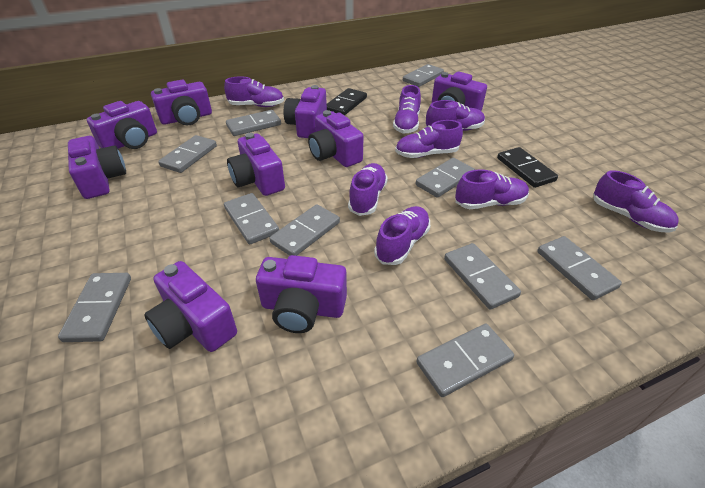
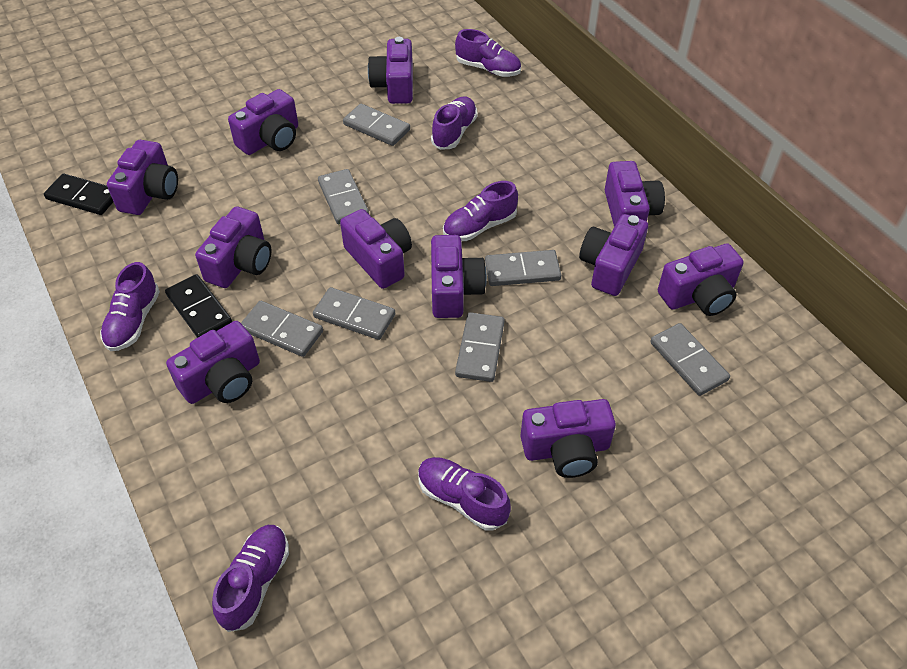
grey domino: 10 -> 7
purple camera: 9 -> 11
purple shoe: 8 -> 6

